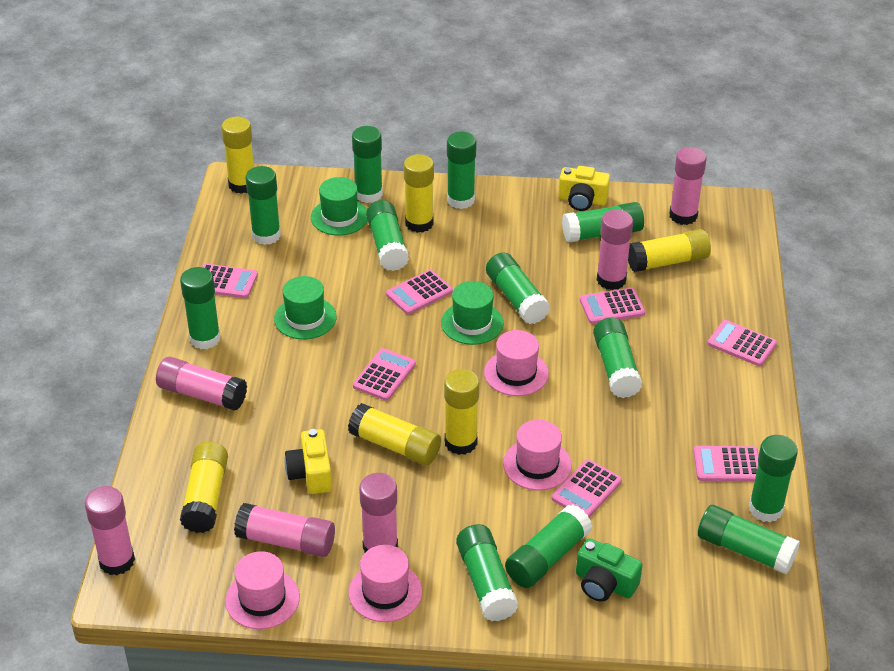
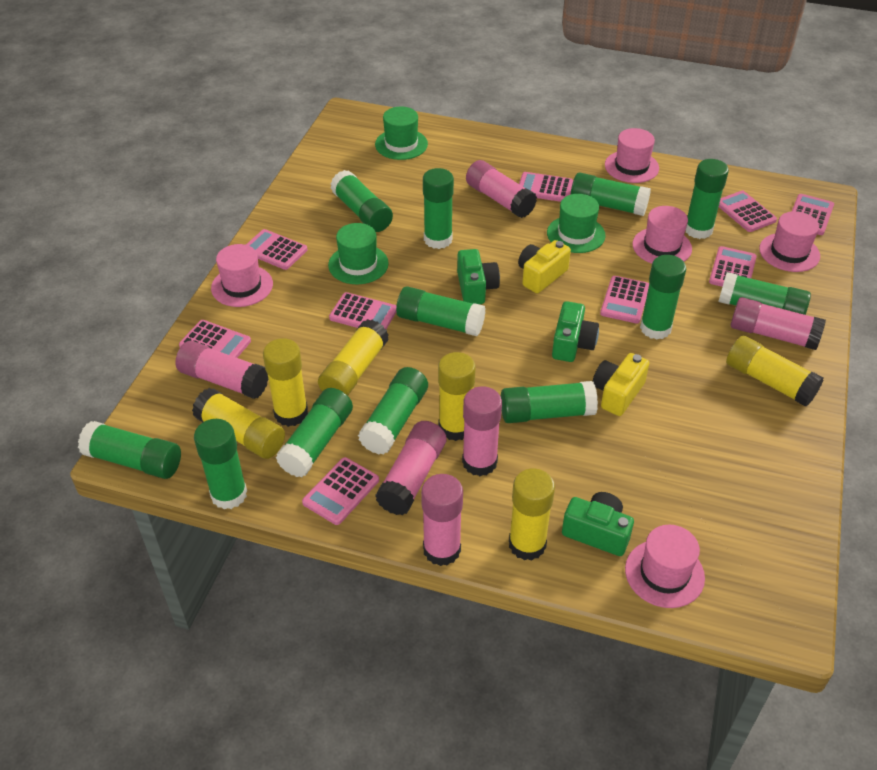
green camera: 1 -> 3
pink calculator: 7 -> 9
pink hat: 4 -> 5

